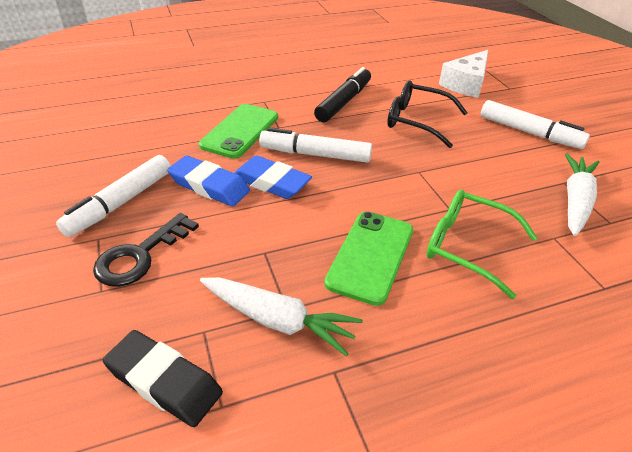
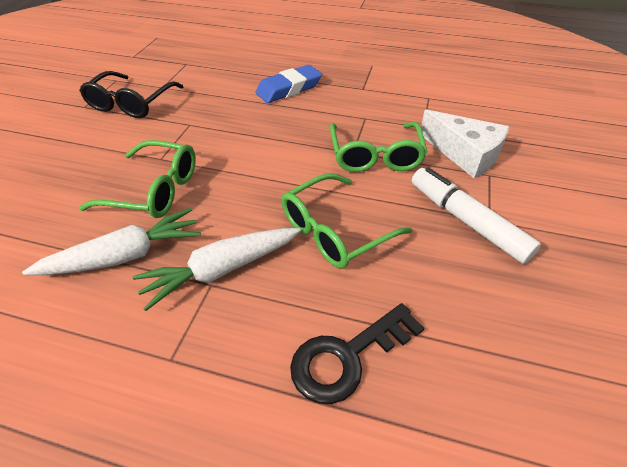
black eraser: 1 -> 0
black marker: 1 -> 0
blue eraser: 2 -> 1
green glasses: 1 -> 3
green phone: 2 -> 0
white marker: 3 -> 1

